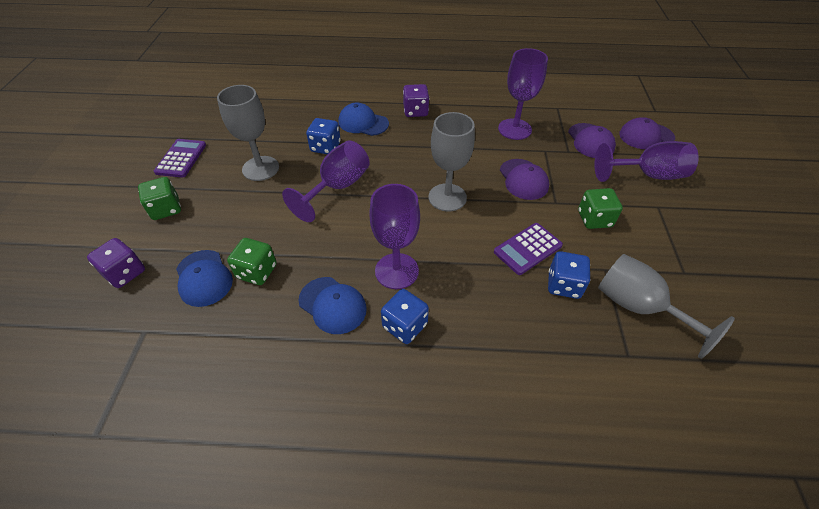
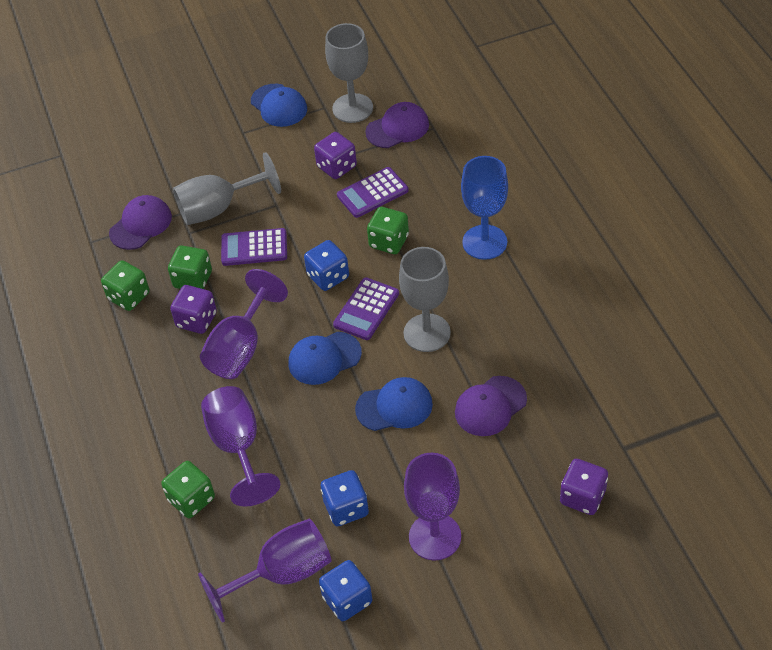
blue goblet: 0 -> 1
green dice: 3 -> 4
purple calculator: 2 -> 3
purple dice: 2 -> 3

